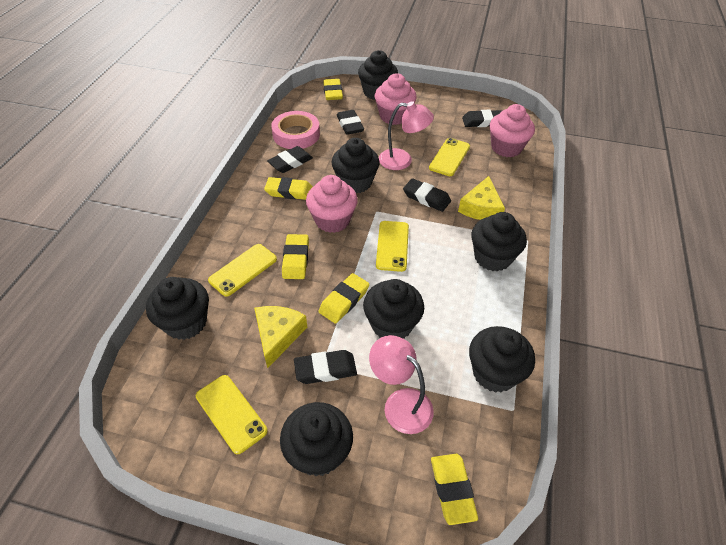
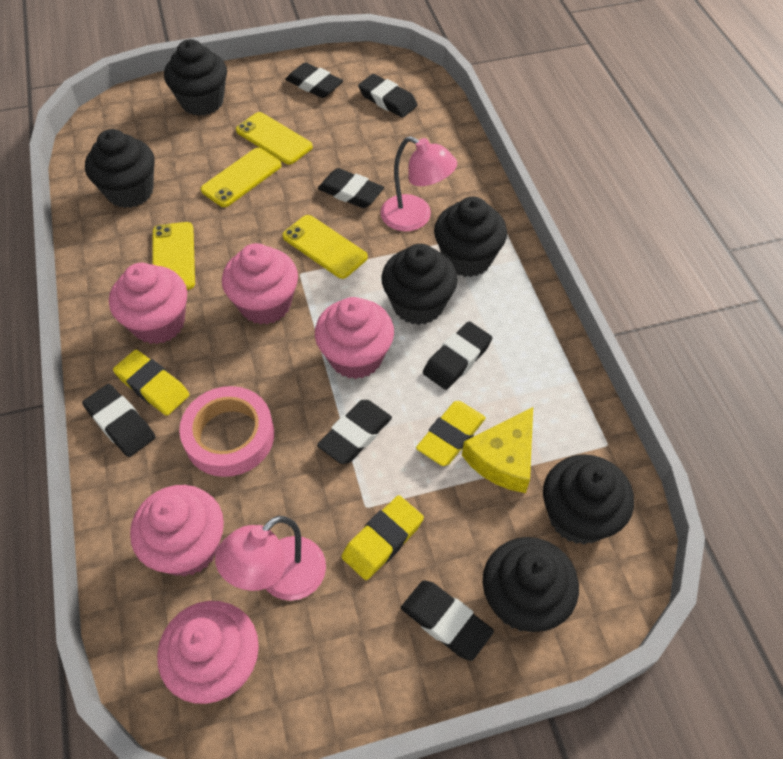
black cupcake: 7 -> 6
black eraser: 5 -> 7
pink cupcake: 3 -> 5
yellow cheese: 2 -> 1
yellow eraser: 5 -> 3

